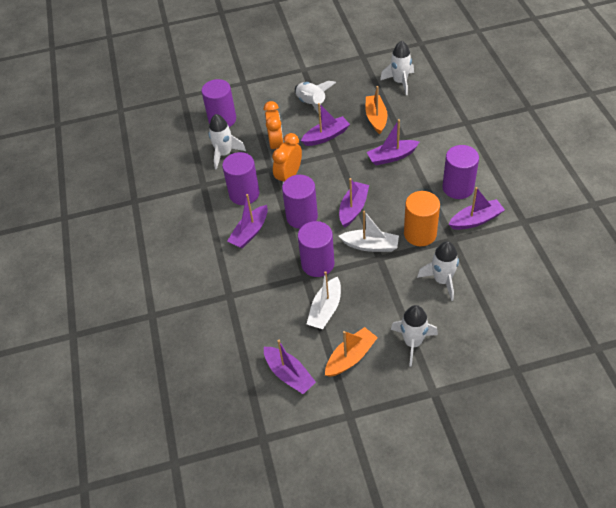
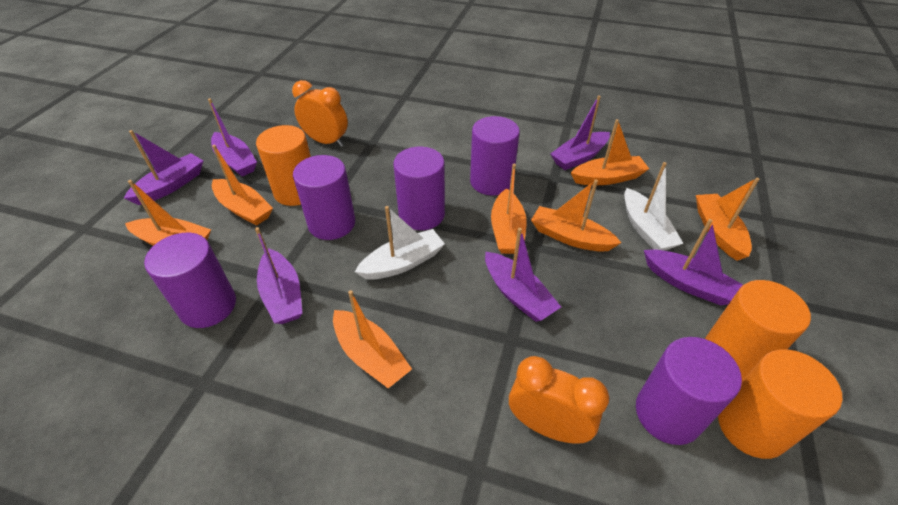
orange boat: 2 -> 7
orange cylinder: 1 -> 3
white rocket: 5 -> 0

